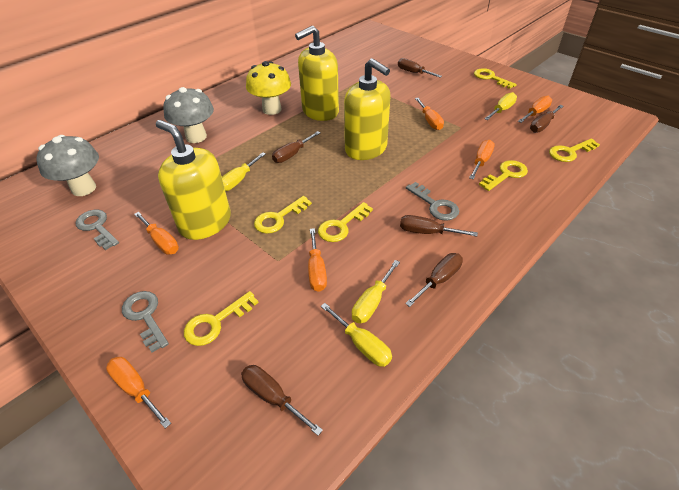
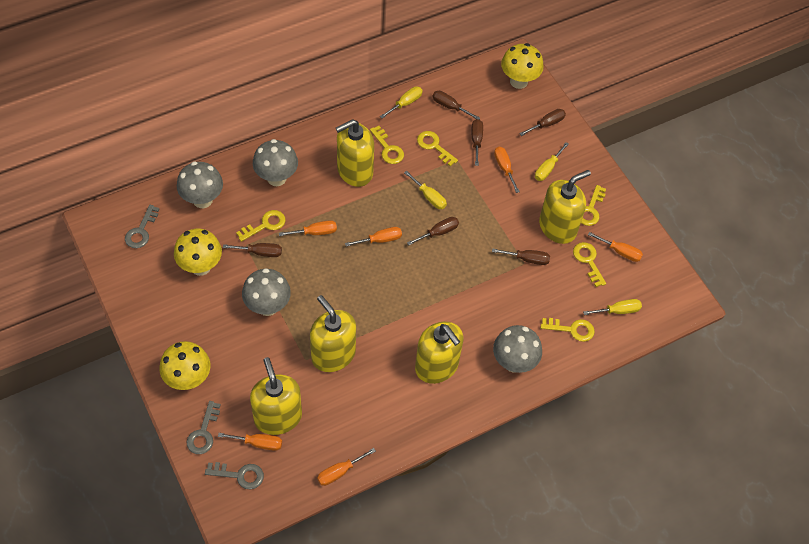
grey mushroom: 2 -> 4
yellow mushroom: 1 -> 3
yellow soap dispenser: 3 -> 5

